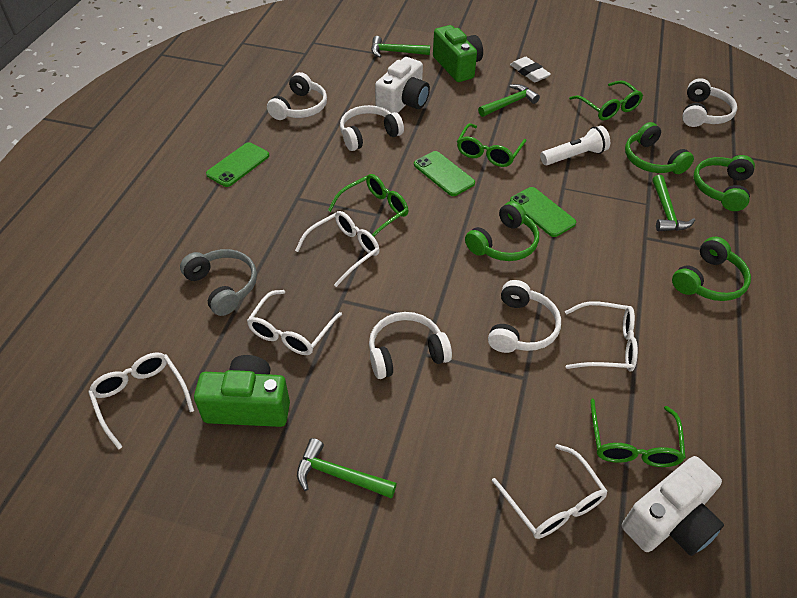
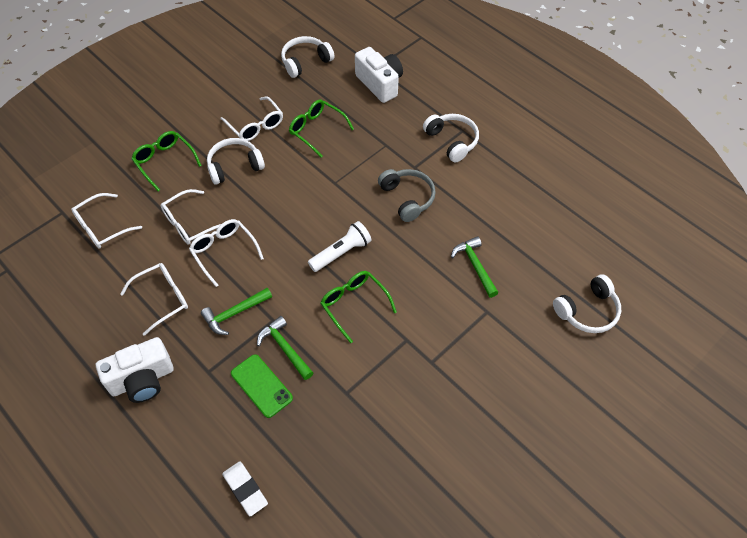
green camera: 2 -> 0
green glasses: 4 -> 3
green hammer: 4 -> 3
green headphones: 4 -> 0
green phone: 3 -> 1
white headphones: 5 -> 4

